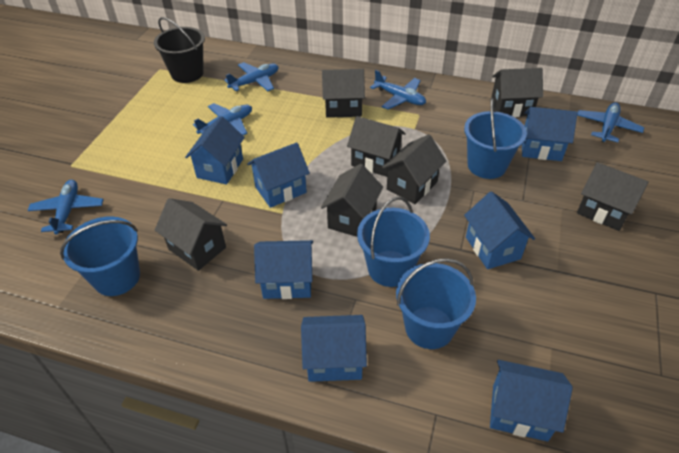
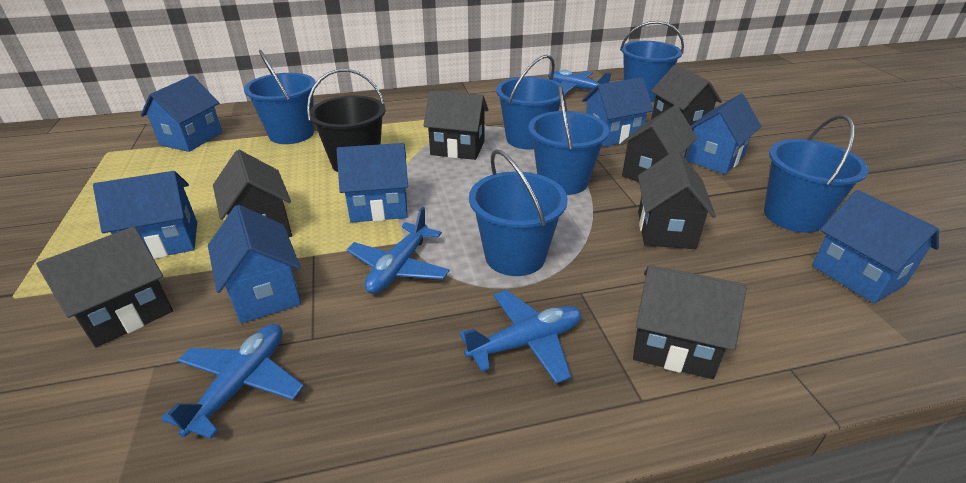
blue bucket: 4 -> 6
blue plane: 5 -> 4

